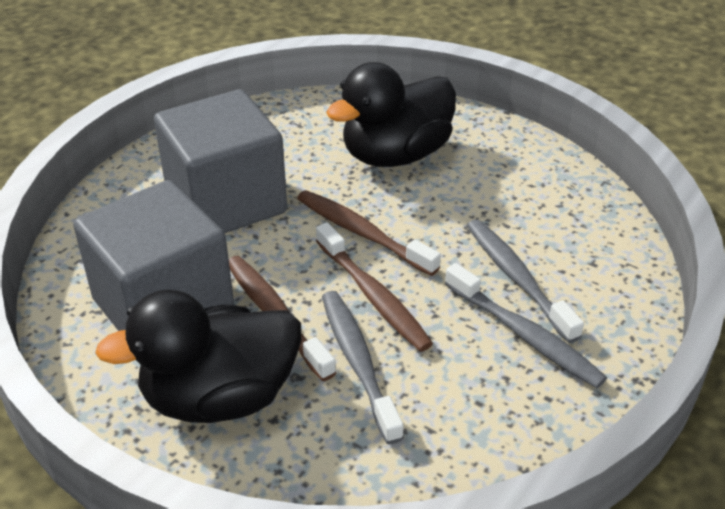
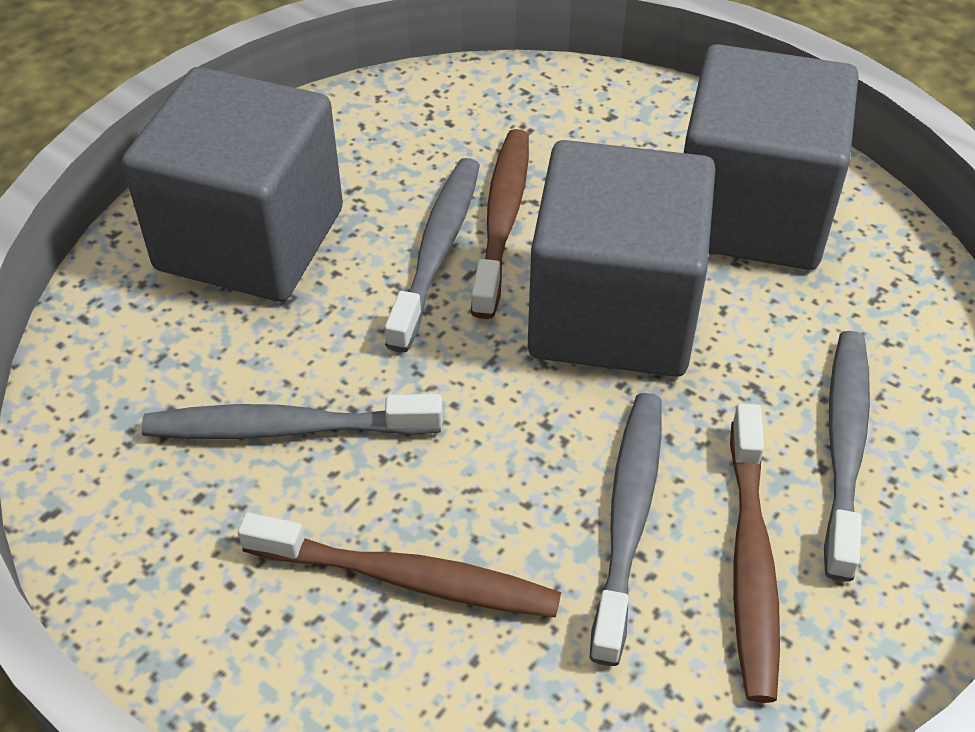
black duck: 2 -> 0
grey cube: 2 -> 3
grey toothbrush: 3 -> 4

